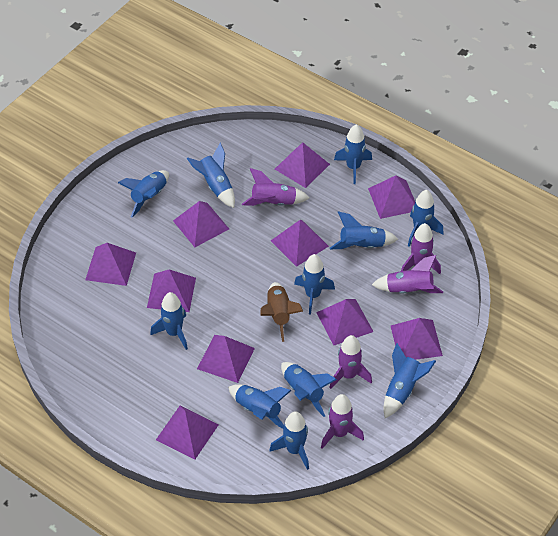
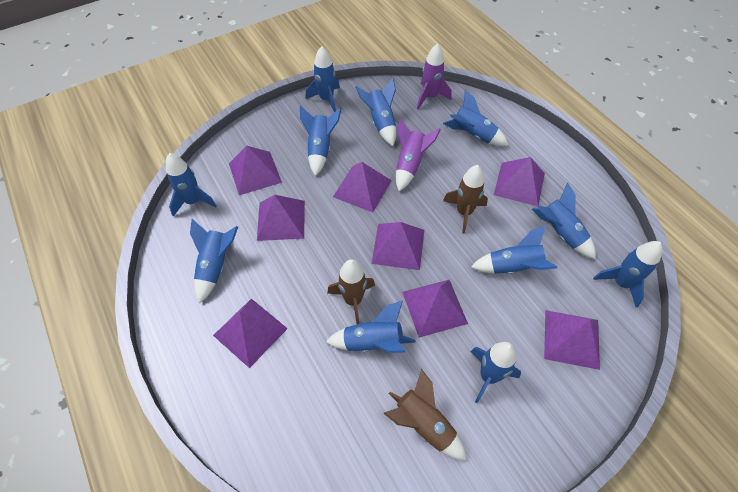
brown rocket: 1 -> 3
purple pyramid: 10 -> 8
purple rocket: 5 -> 2

